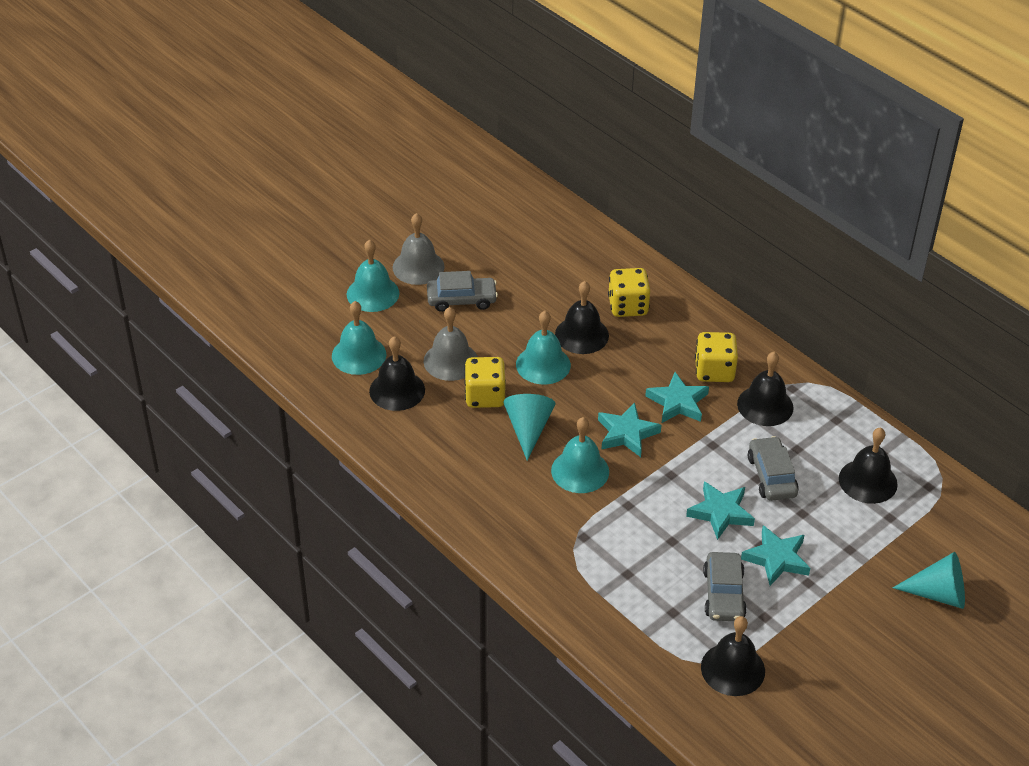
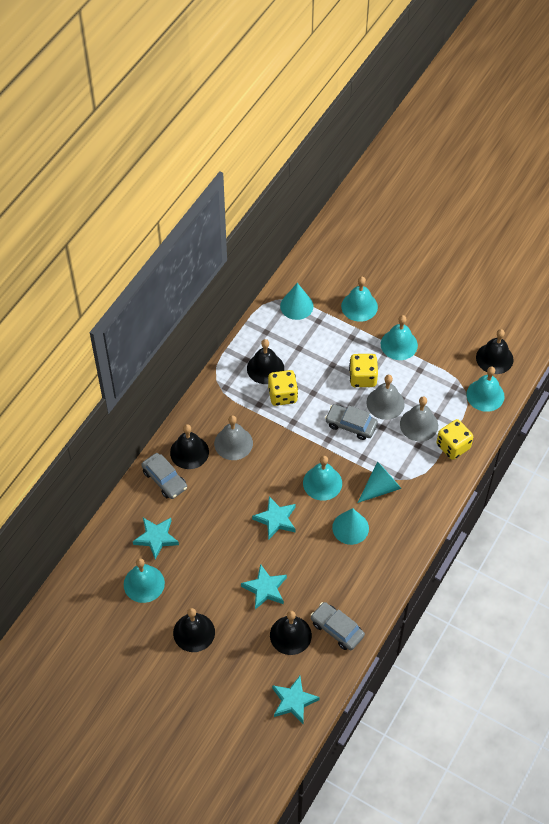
grey bell: 2 -> 3
turquoise bell: 4 -> 5
turquoise cone: 2 -> 3

